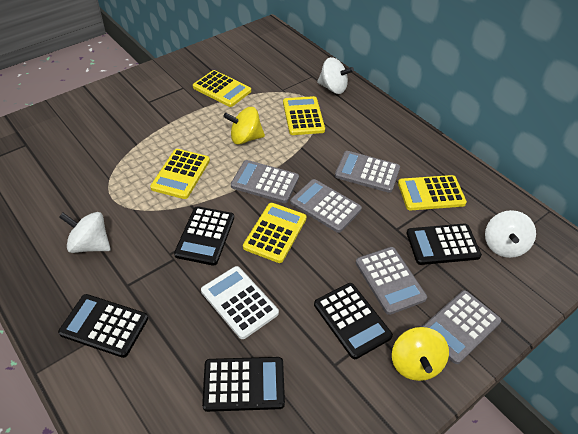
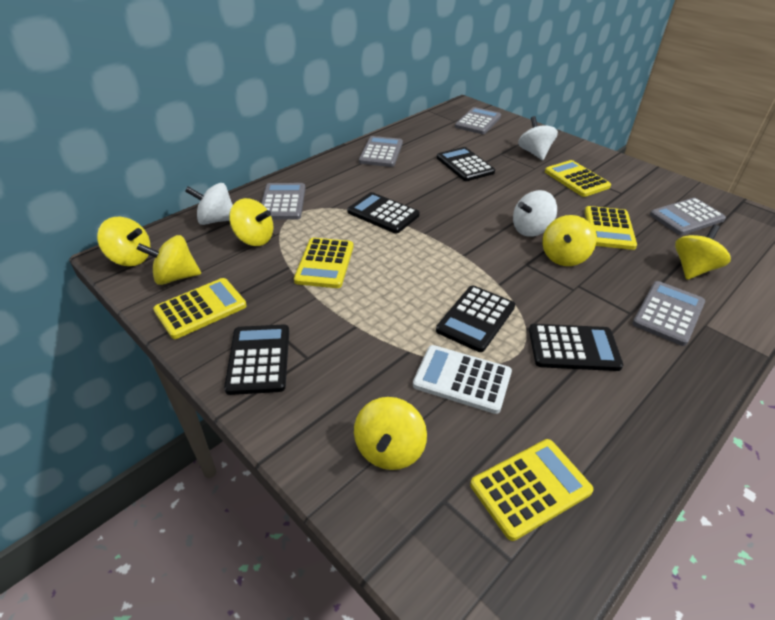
yellow spinning top: 2 -> 6

